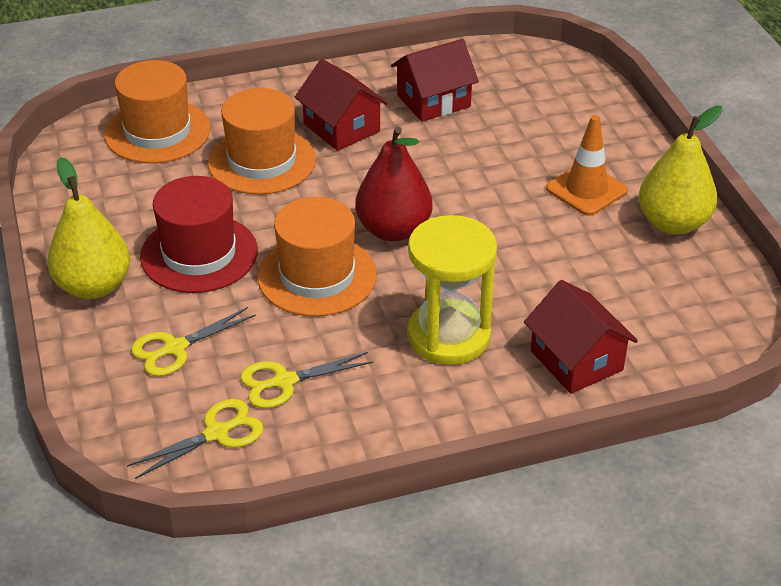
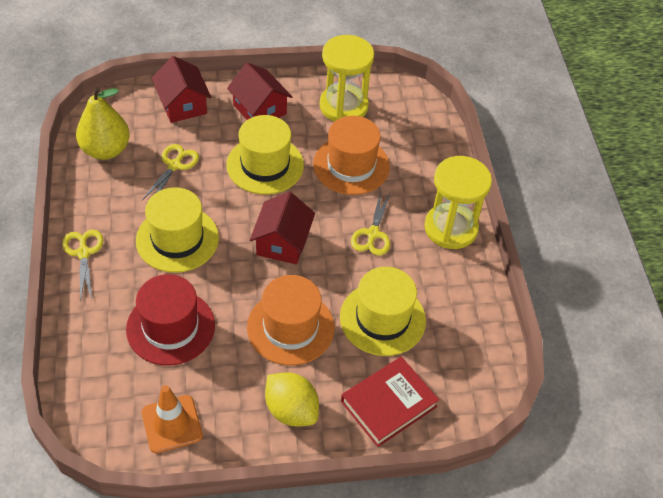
orange hat: 3 -> 2
red book: 0 -> 1
red pear: 1 -> 0
yellow hat: 0 -> 3
yellow hourglass: 1 -> 2
yellow lemon: 0 -> 1
yellow pear: 2 -> 1

